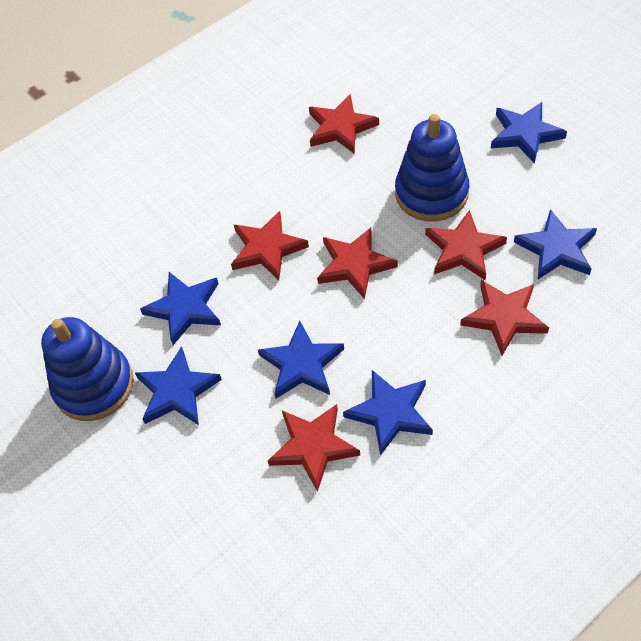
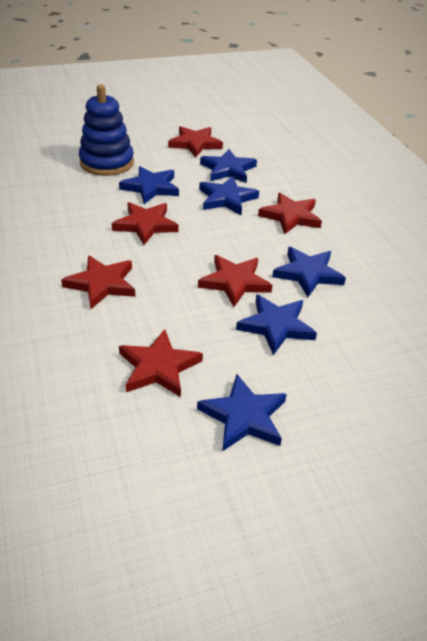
blue stacking toy: 2 -> 1

